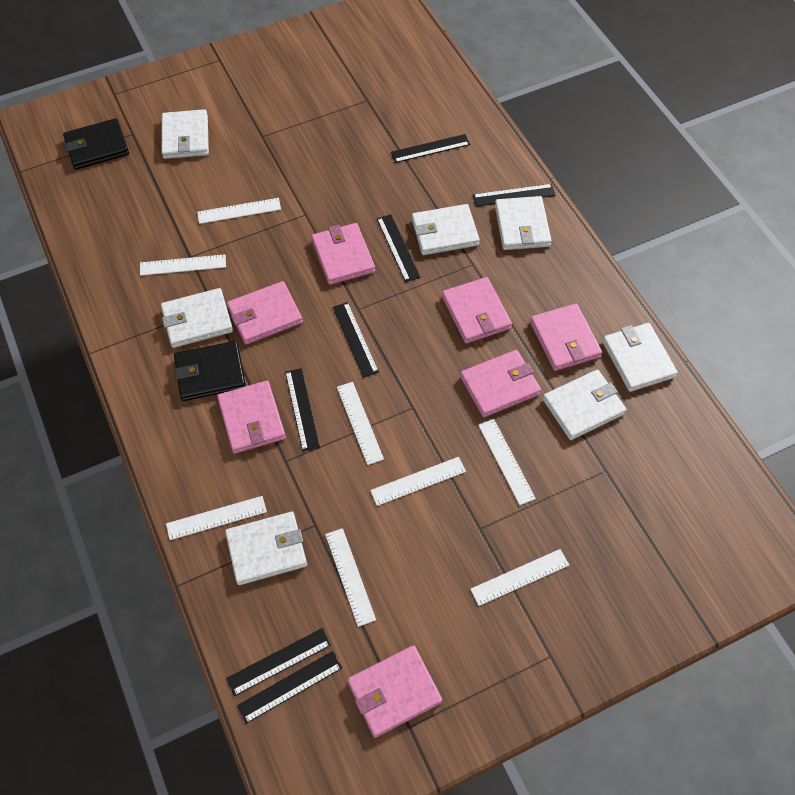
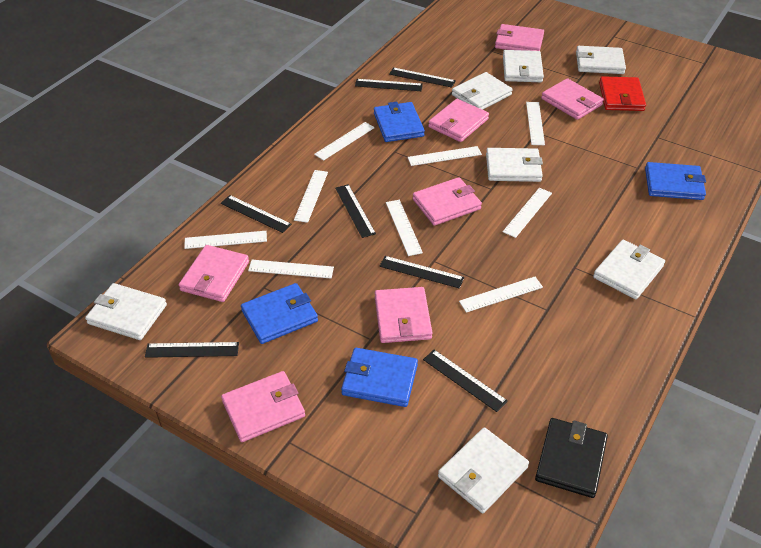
black wallet: 2 -> 1
blue wallet: 0 -> 4
red wallet: 0 -> 1
white ruler: 8 -> 9

